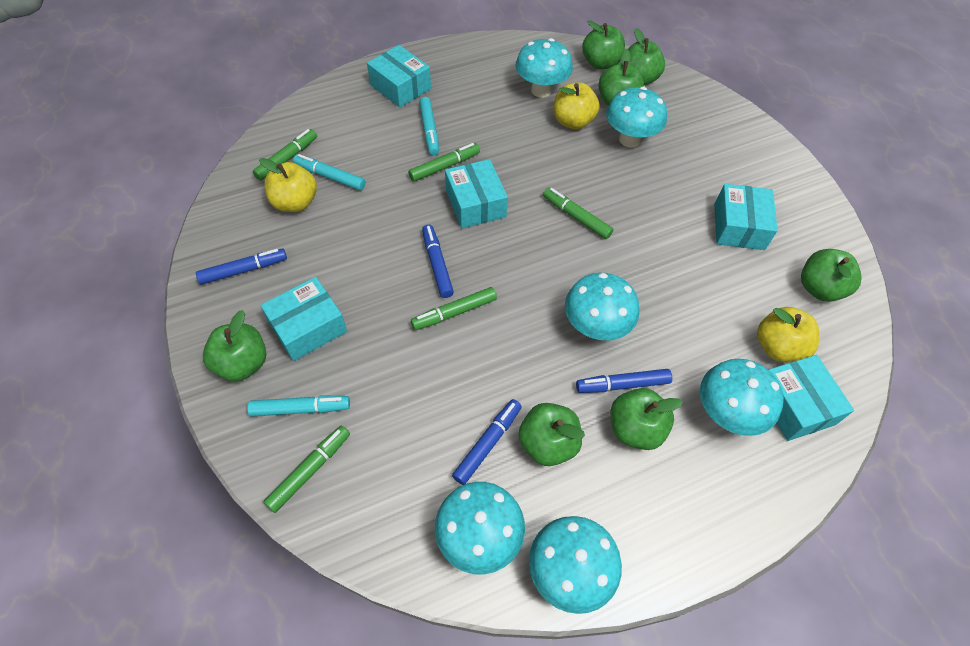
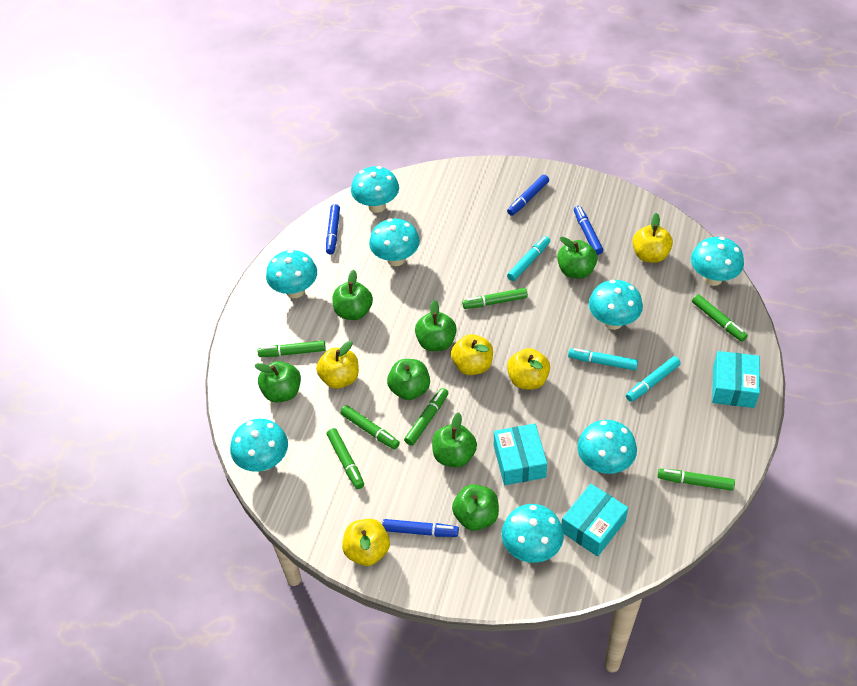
green marker: 5 -> 7
turquoise box: 5 -> 3
turquoise mushroom: 6 -> 8
yellow apple: 3 -> 5

